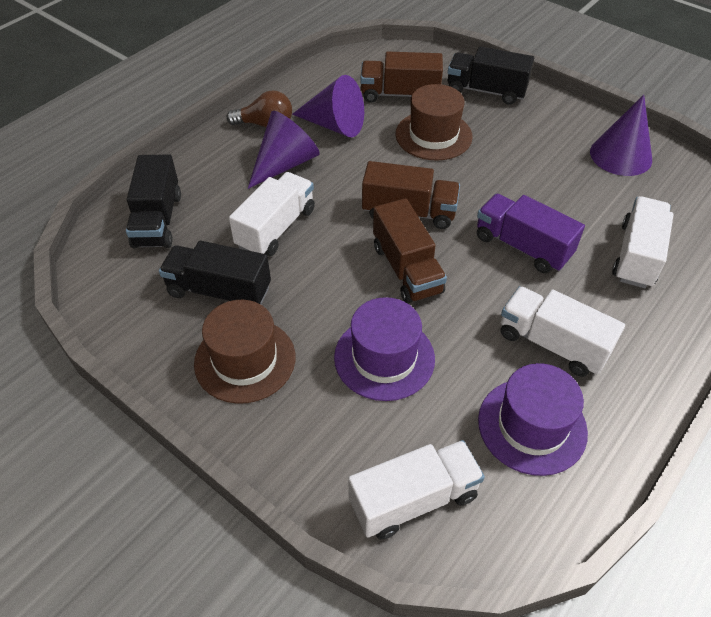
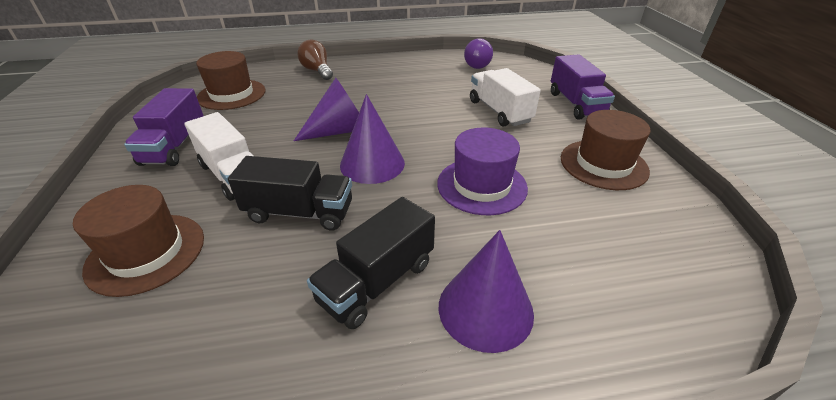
black truck: 3 -> 2
brown hat: 2 -> 3
brown truck: 3 -> 0
purple hat: 2 -> 1
purple light bulb: 0 -> 1
purple truck: 1 -> 2
white truck: 4 -> 2

